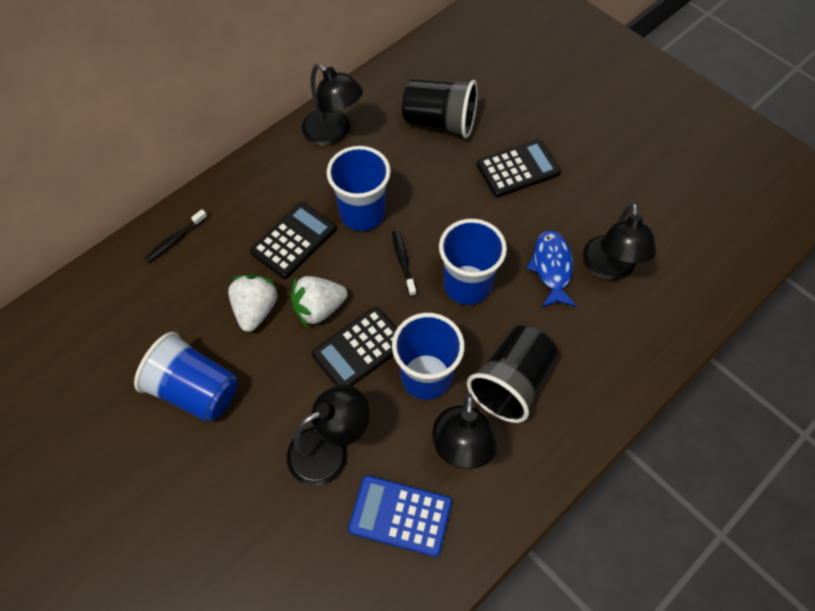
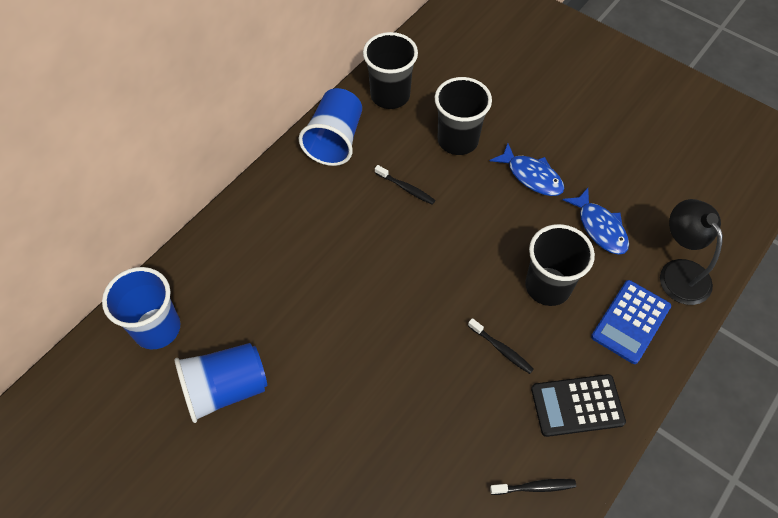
black calculator: 3 -> 1
black cup: 2 -> 3
black lamp: 4 -> 1
black toothbrush: 2 -> 3
blue cup: 4 -> 3
blue fish: 1 -> 2
white strawberry: 2 -> 0

